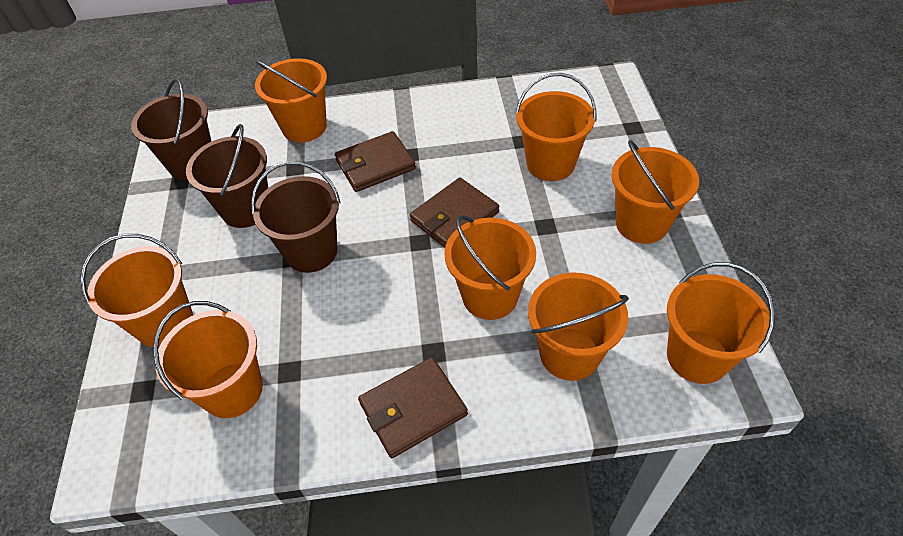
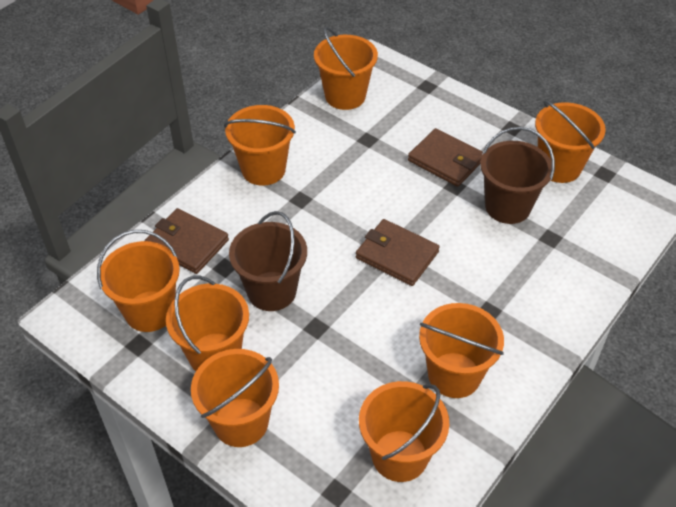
brown bucket: 3 -> 2

